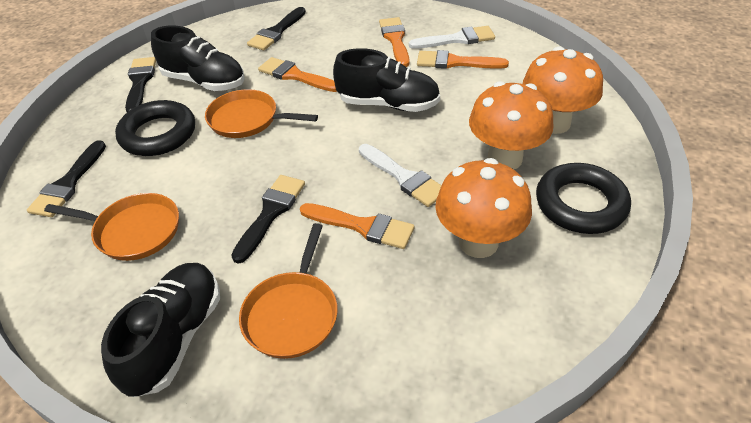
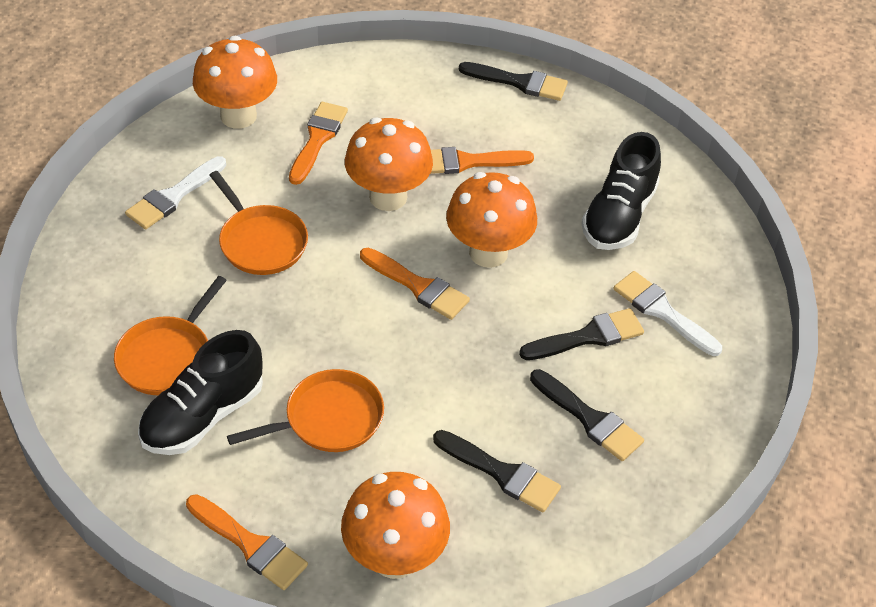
black ring: 2 -> 0
black shoe: 3 -> 2
orange mushroom: 3 -> 4

